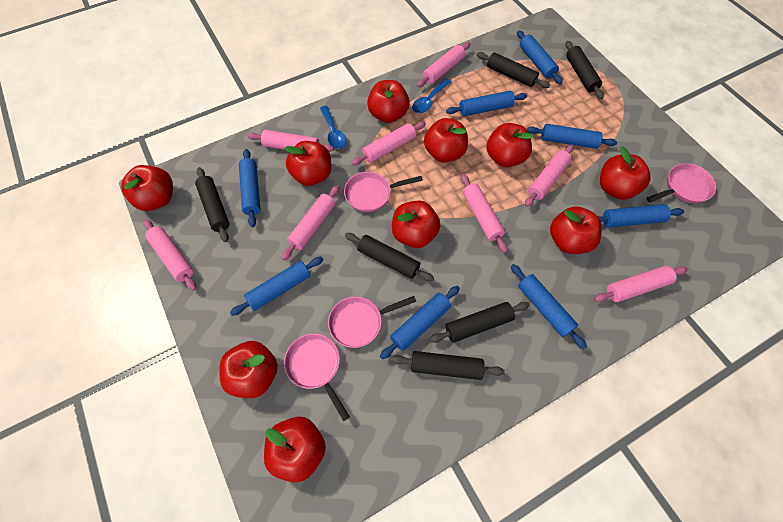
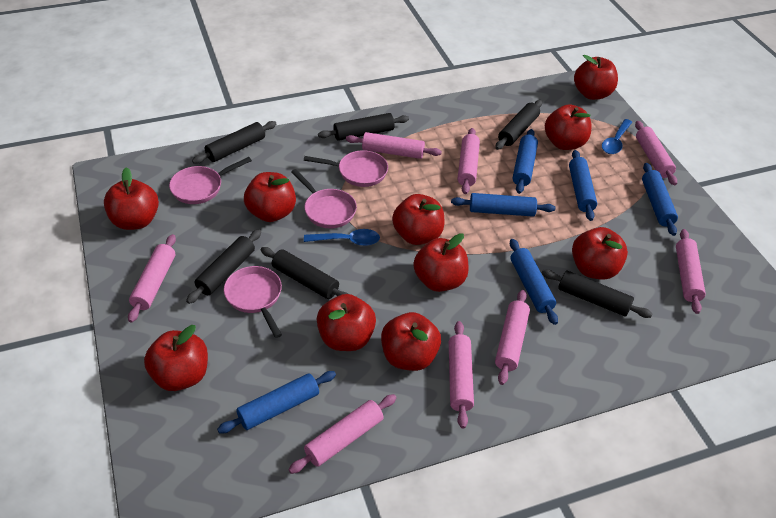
blue rolling pin: 8 -> 6

